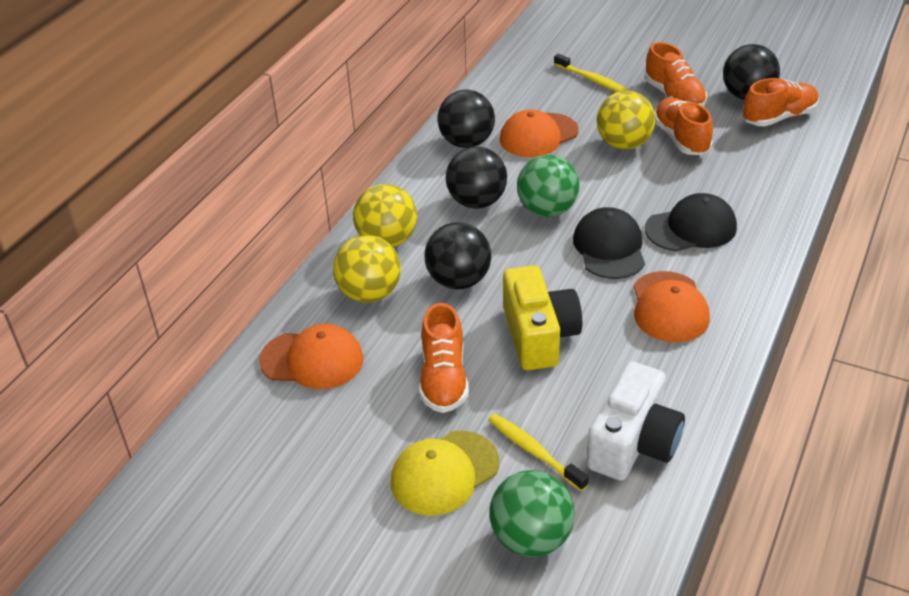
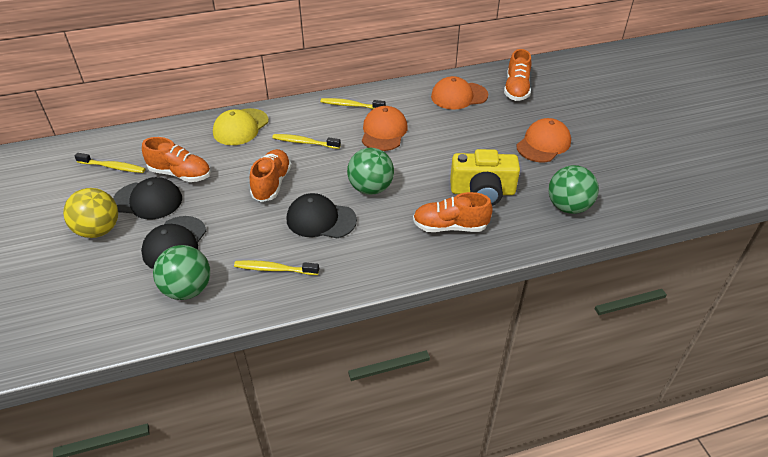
black ball: 4 -> 0
black cap: 2 -> 3
green ball: 2 -> 3
white camera: 1 -> 0
yellow ball: 3 -> 1
yellow toothbrush: 2 -> 4

